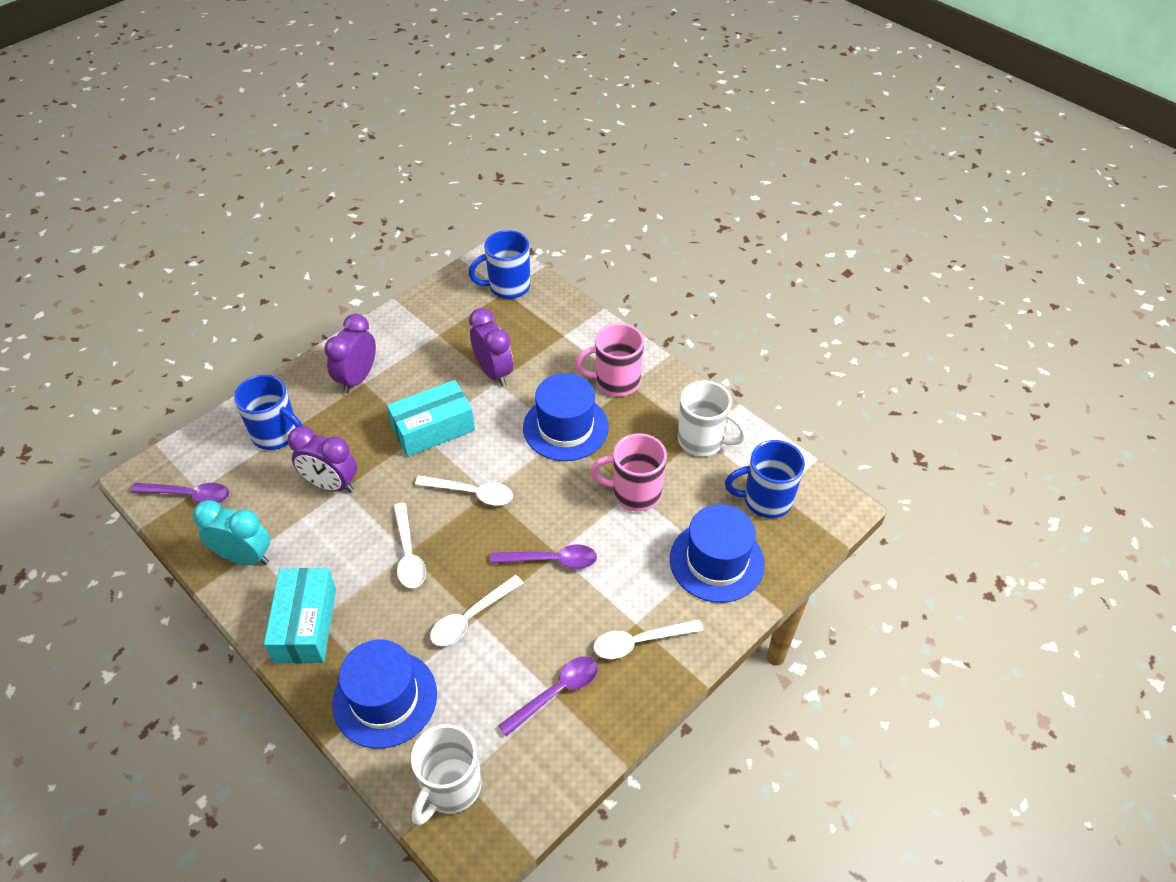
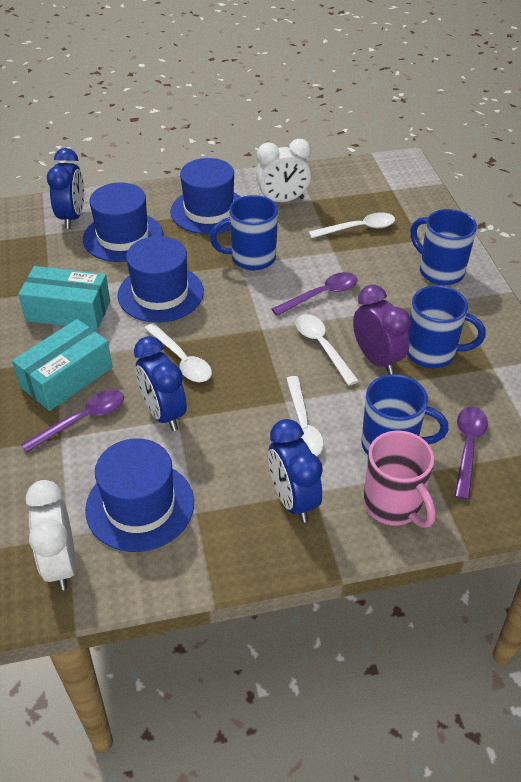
blue clock: 0 -> 3
blue hat: 3 -> 4
blue mug: 3 -> 4
pink mug: 2 -> 1
purple clock: 3 -> 1
turquoise clock: 1 -> 0
white clock: 0 -> 2
white mug: 2 -> 0

